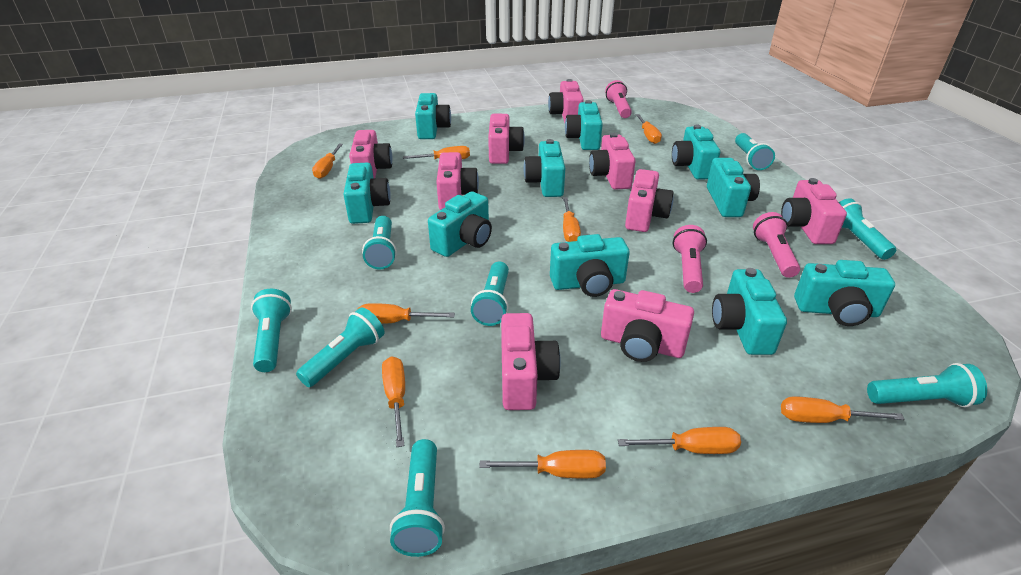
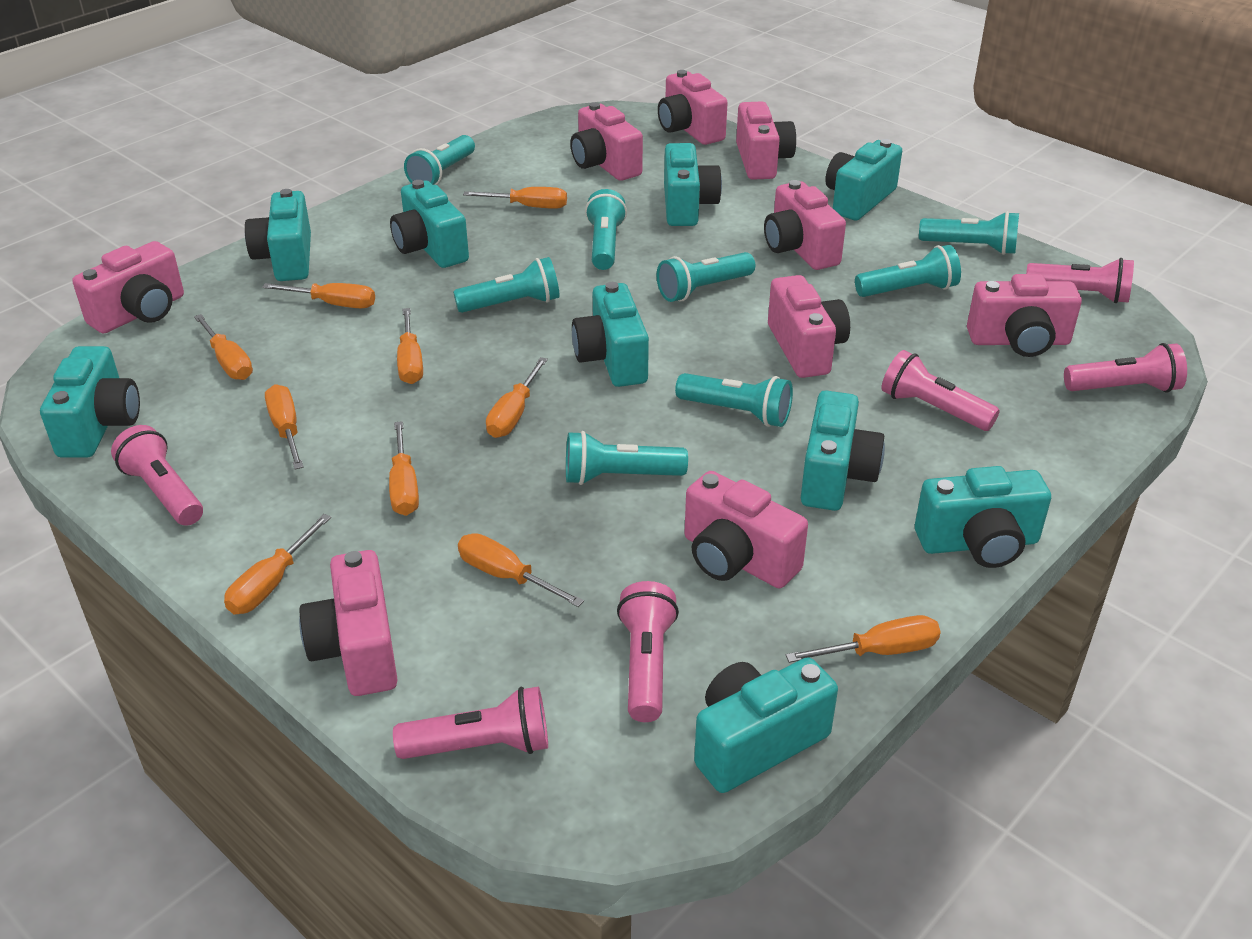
orange screwdriver: 9 -> 10
pink flashlight: 3 -> 6
turquoise camera: 10 -> 9

